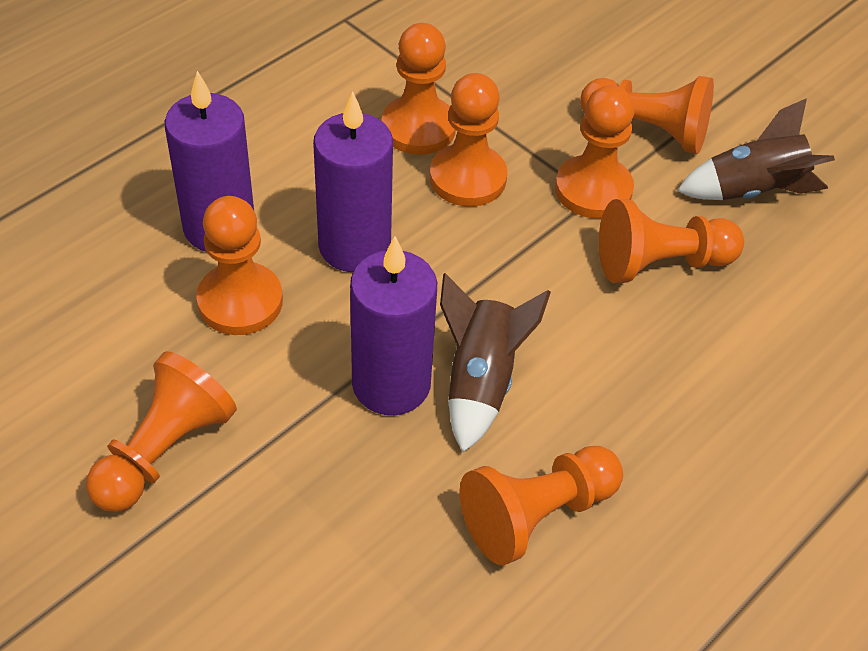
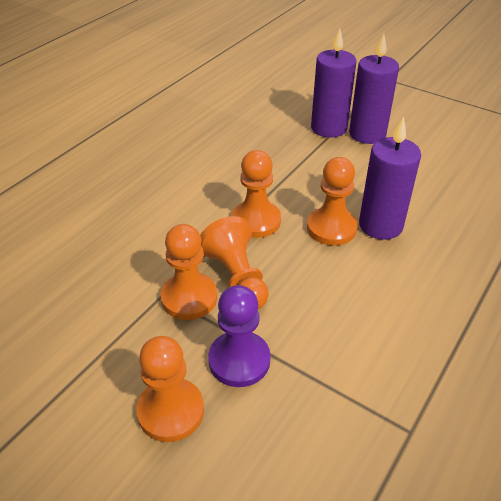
brown rocket: 2 -> 0
orange pawn: 8 -> 5
purple pawn: 0 -> 1

